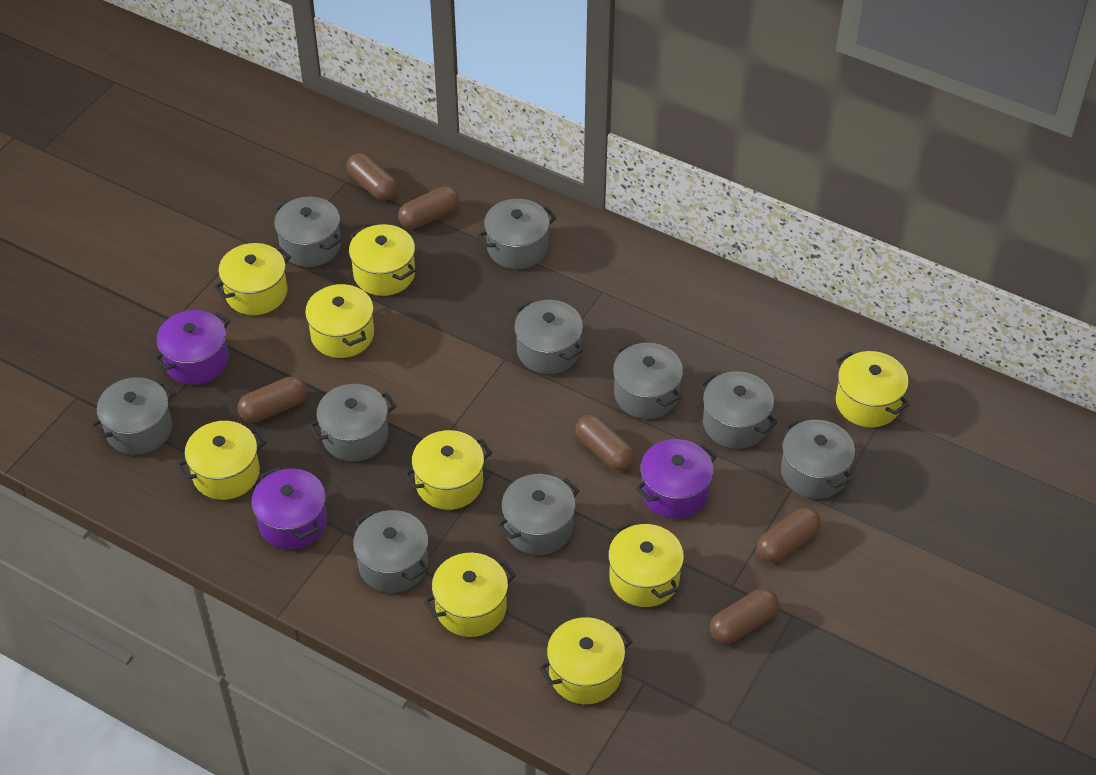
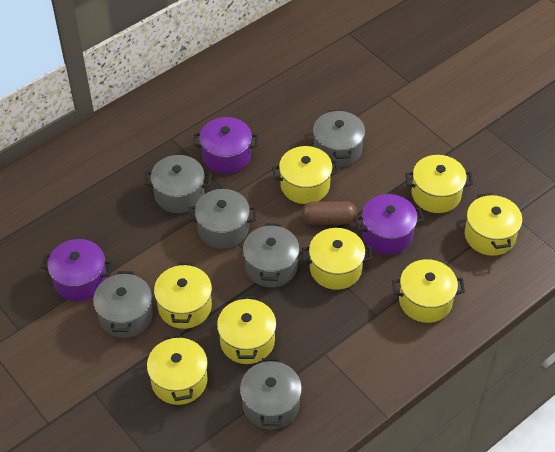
brown capsule: 6 -> 1
grey pot: 10 -> 6
yellow pot: 9 -> 8

